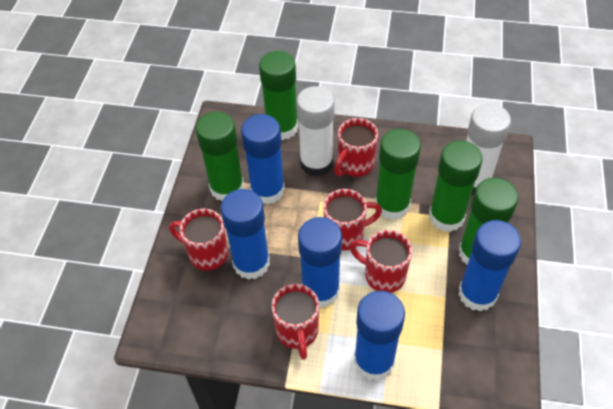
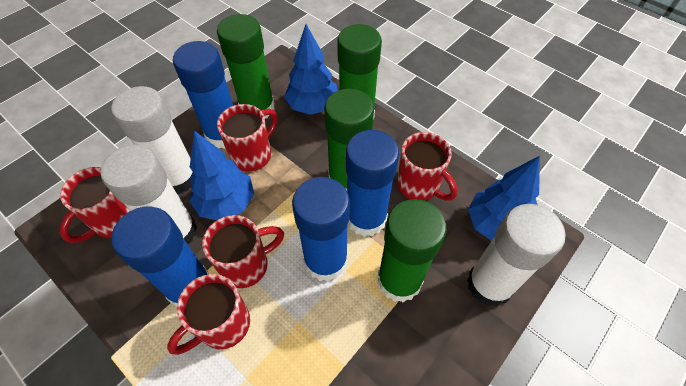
blue glue stick: 5 -> 4
blue tree: 0 -> 3
green glue stick: 5 -> 4
white glue stick: 2 -> 3

